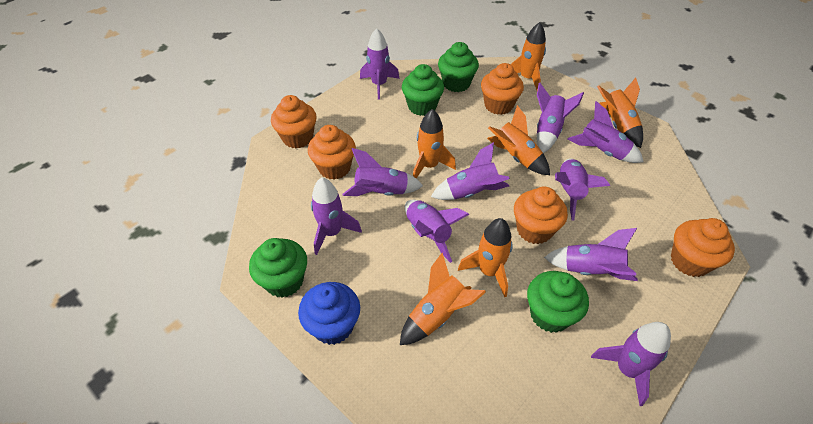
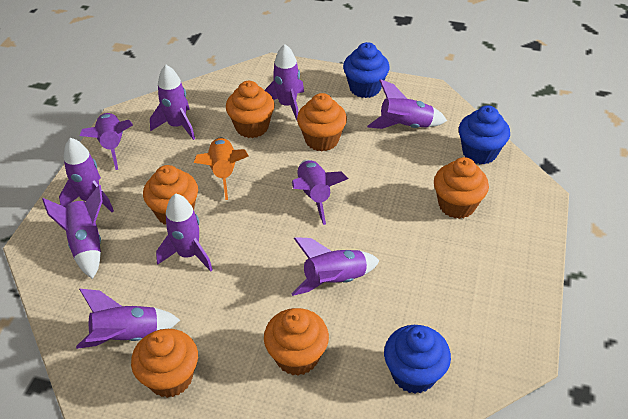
blue cupcake: 1 -> 3
green cupcake: 4 -> 0
orange cupcake: 5 -> 6
orange rocket: 6 -> 1

